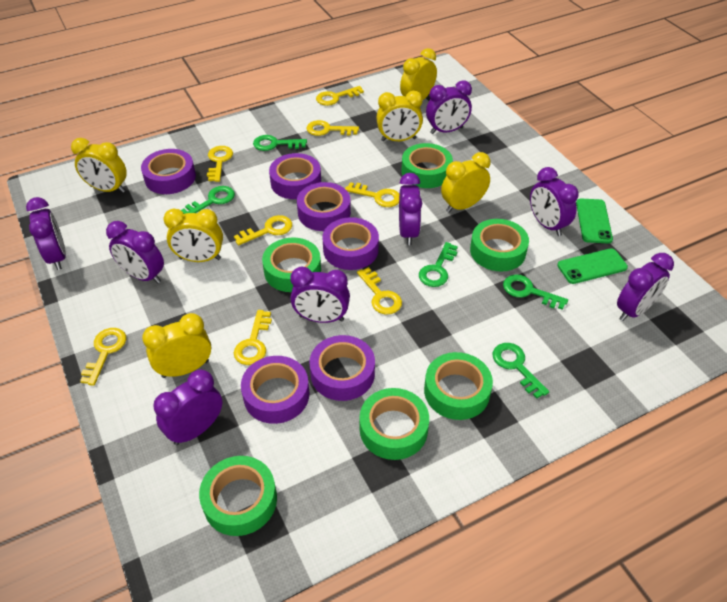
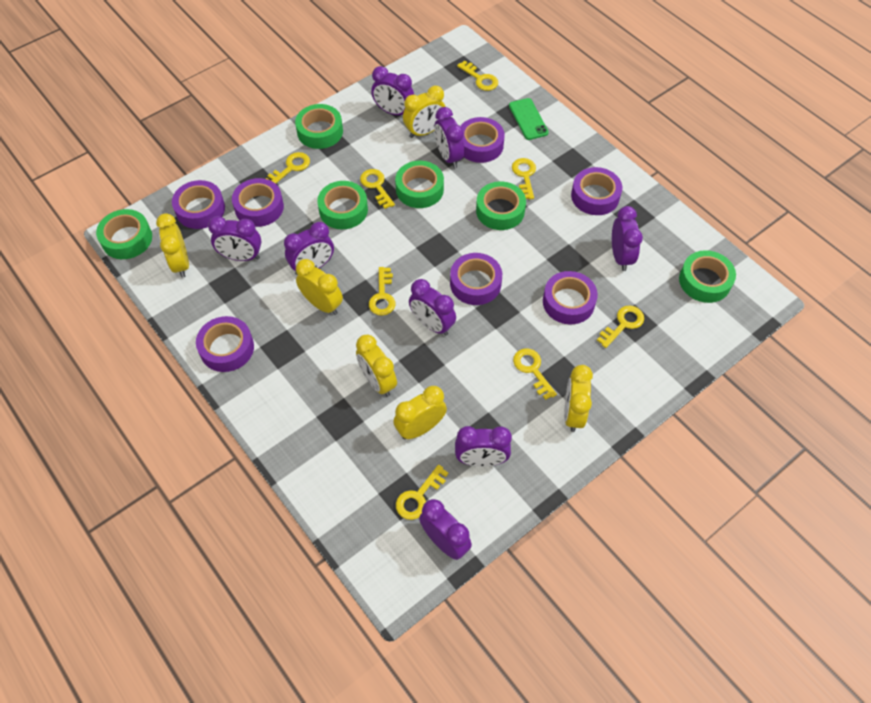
green key: 5 -> 0
green phone: 2 -> 1
purple tape: 6 -> 7

